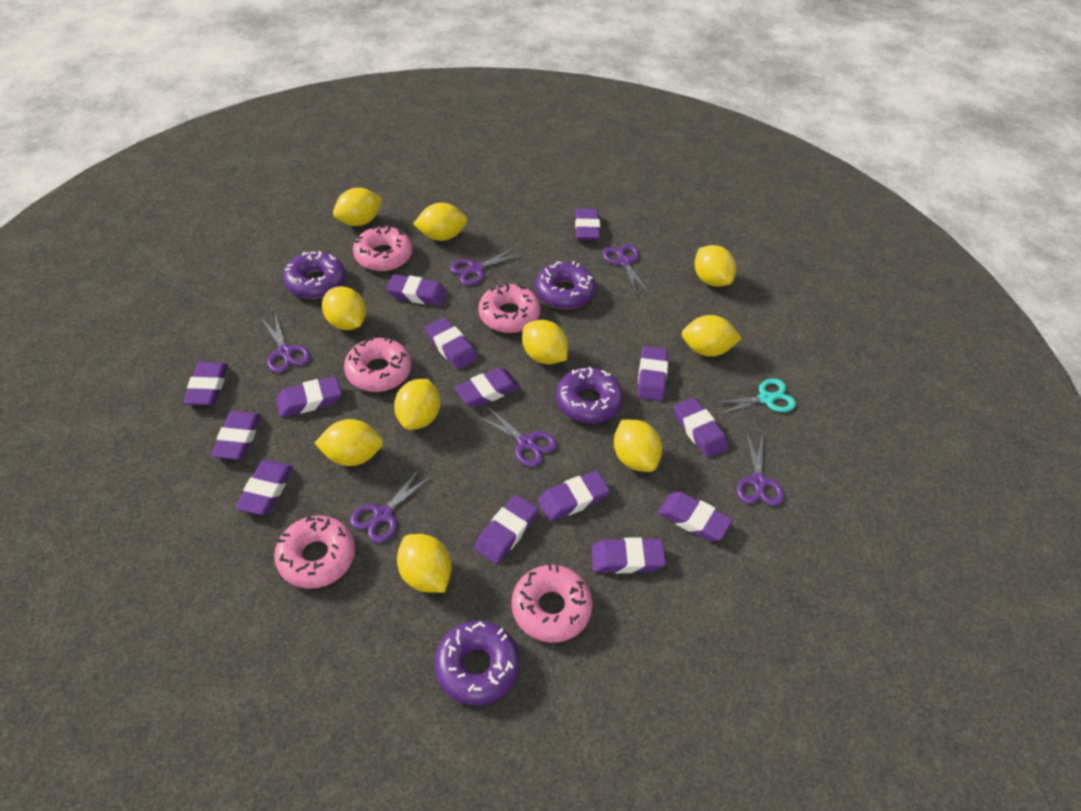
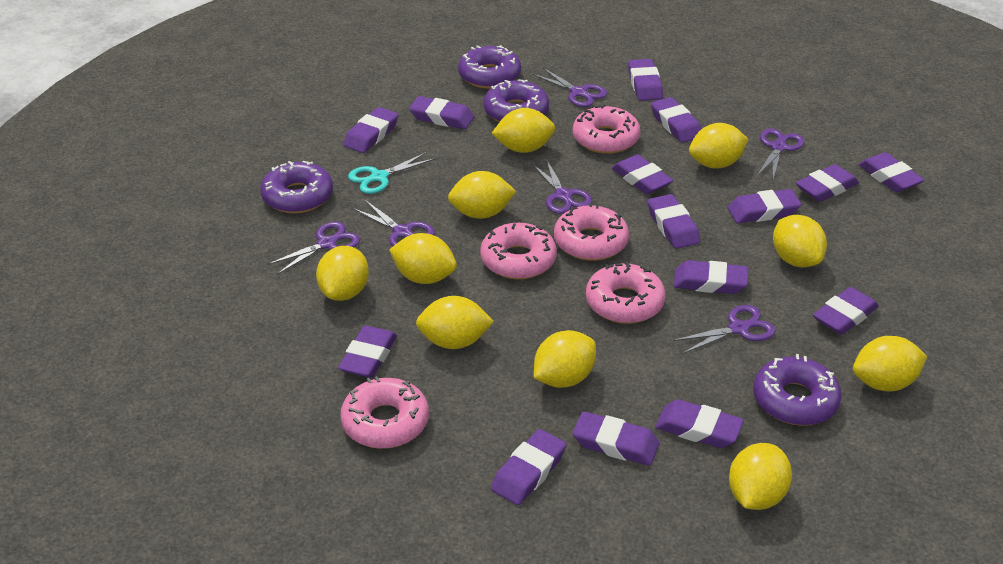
purple eraser: 14 -> 15

